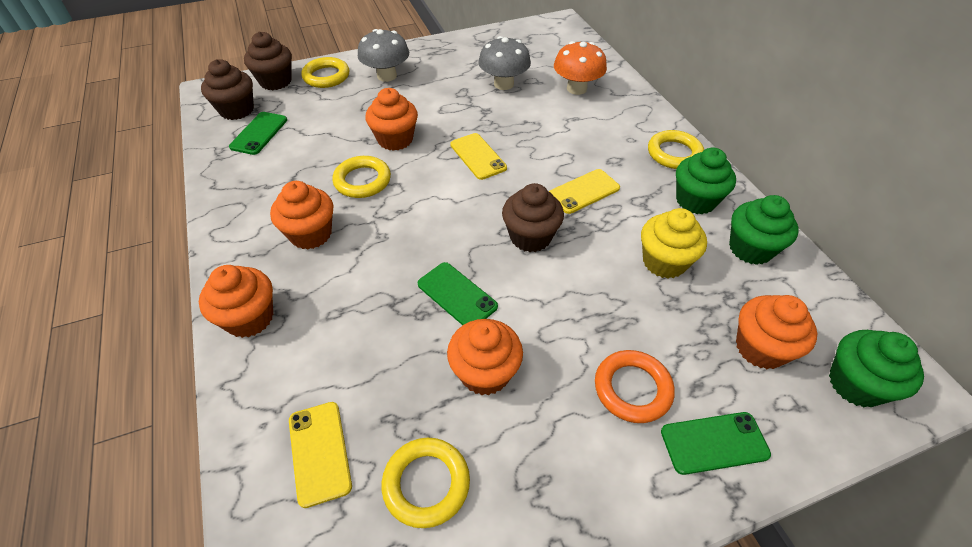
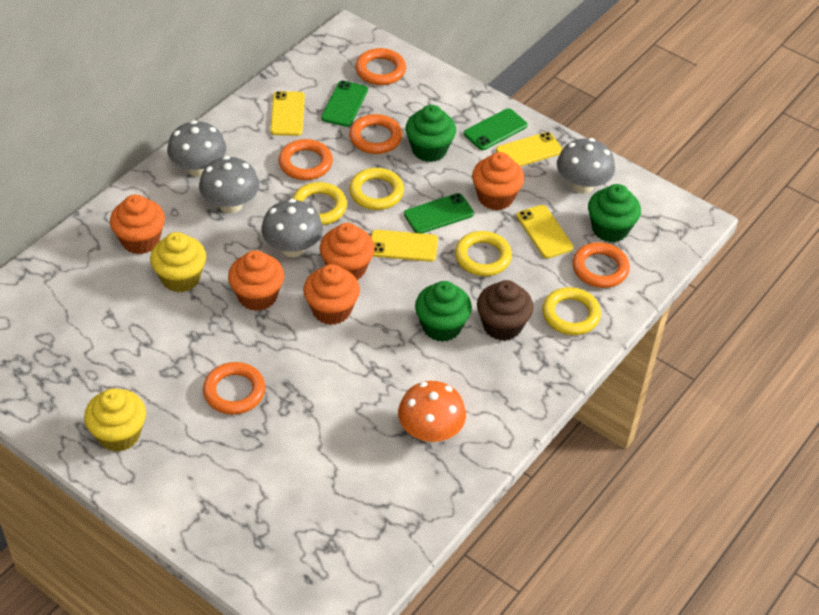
brown cupcake: 3 -> 1
grey mushroom: 2 -> 4
orange ring: 1 -> 5
yellow cupcake: 1 -> 2
yellow phone: 3 -> 4

